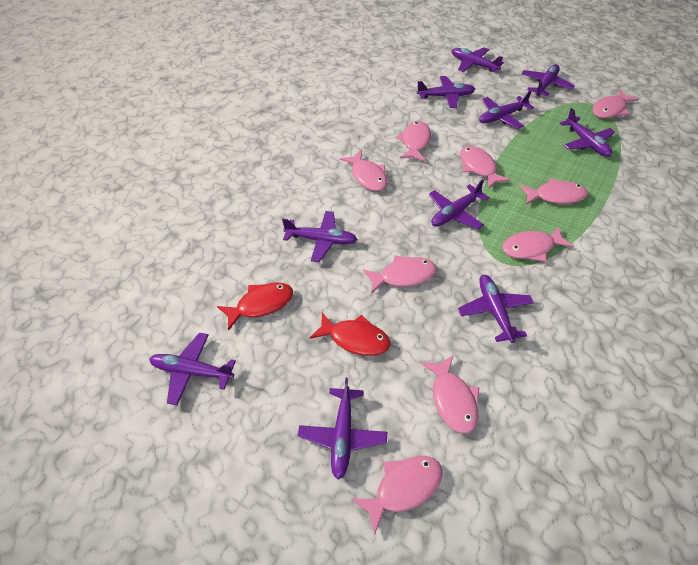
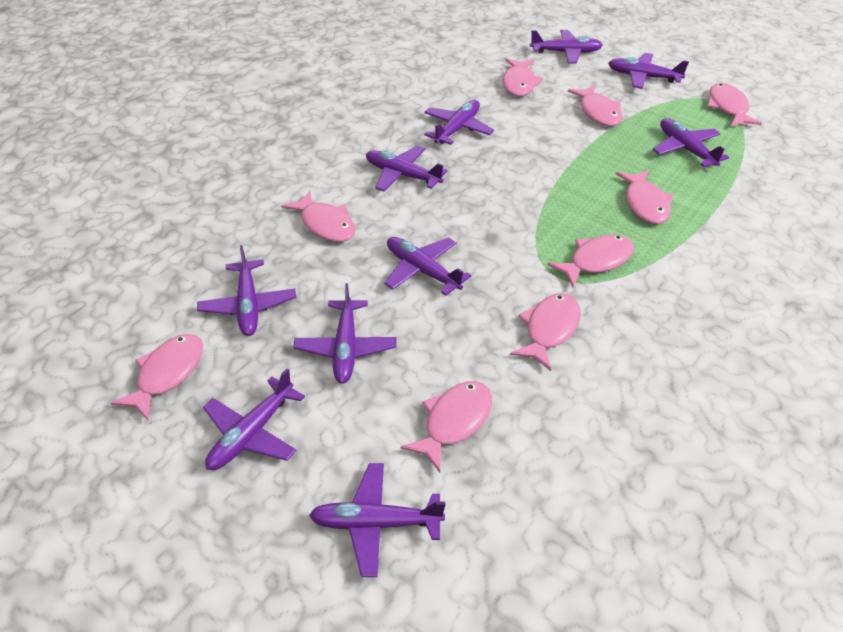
red fish: 2 -> 0

